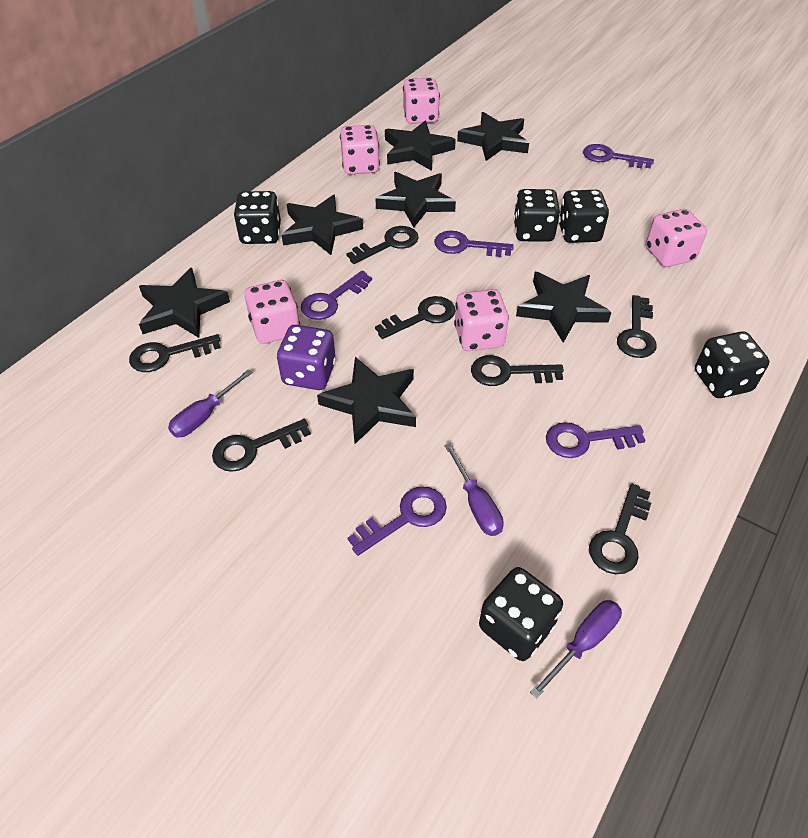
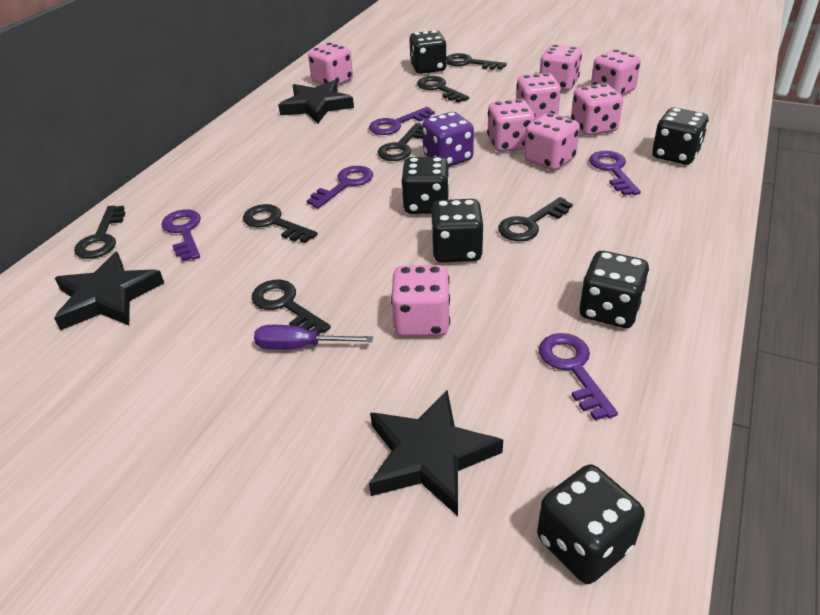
black dice: 5 -> 6
black star: 7 -> 3
pink dice: 5 -> 8
purple screwdriver: 3 -> 1

